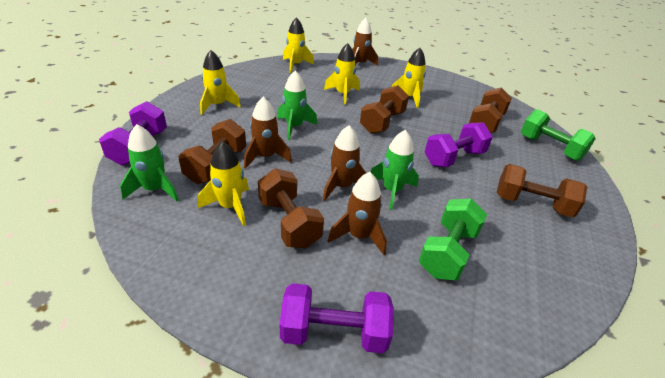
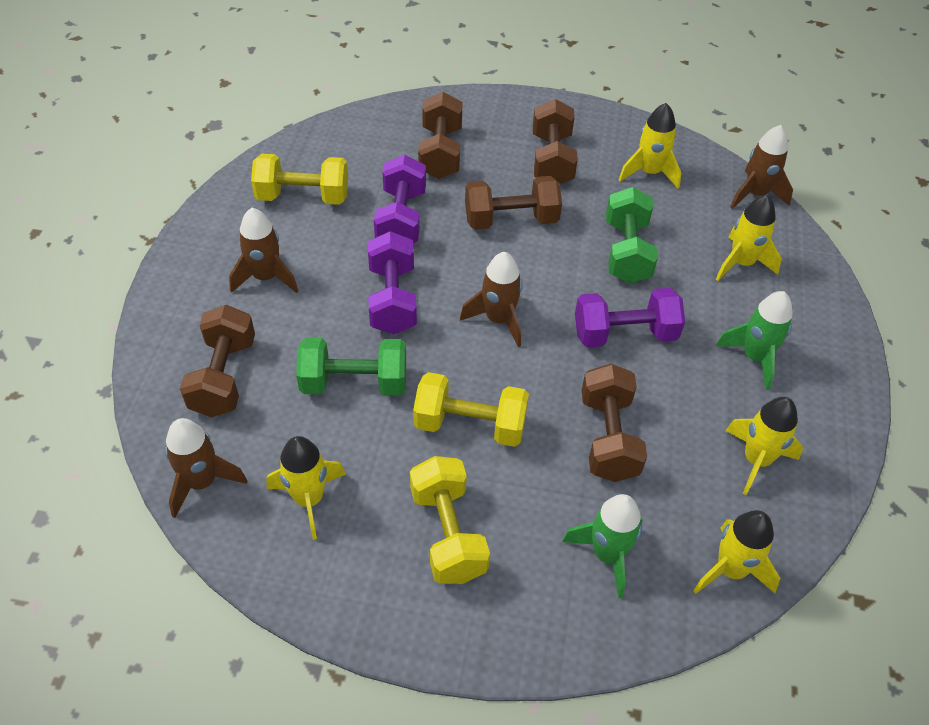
green rocket: 3 -> 2
yellow dumbbell: 0 -> 3

